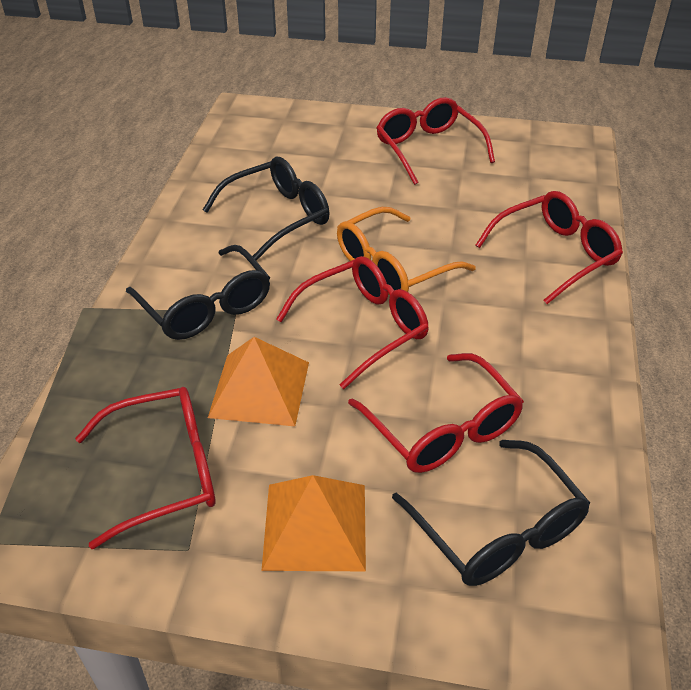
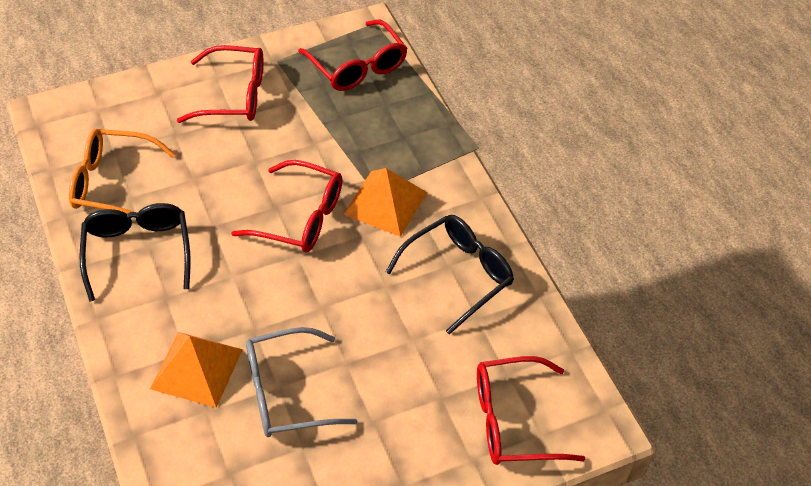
black glasses: 3 -> 2
grey glasses: 0 -> 1
red glasses: 5 -> 4

